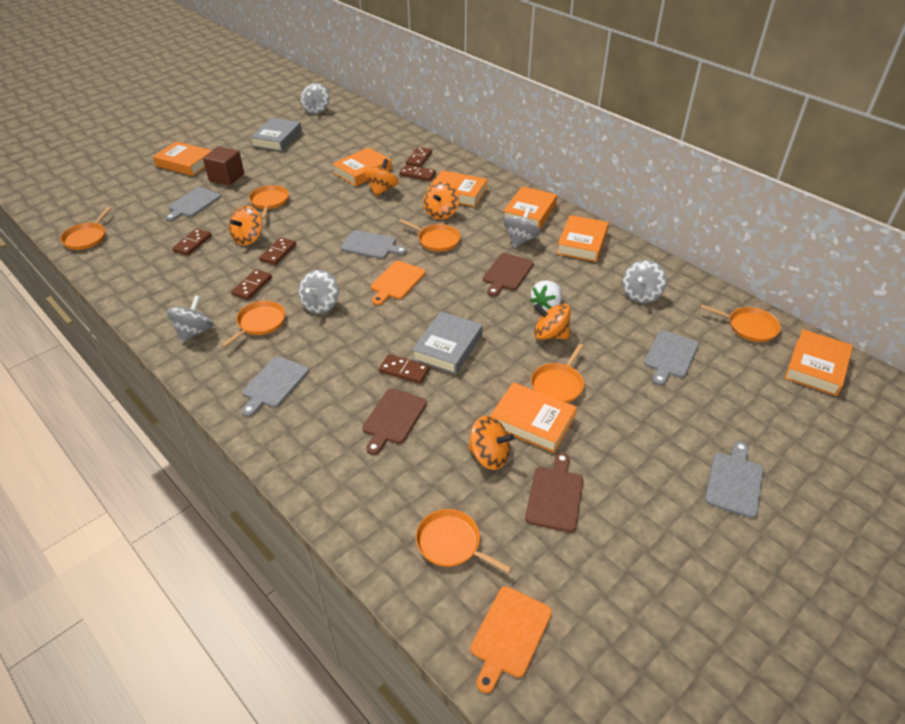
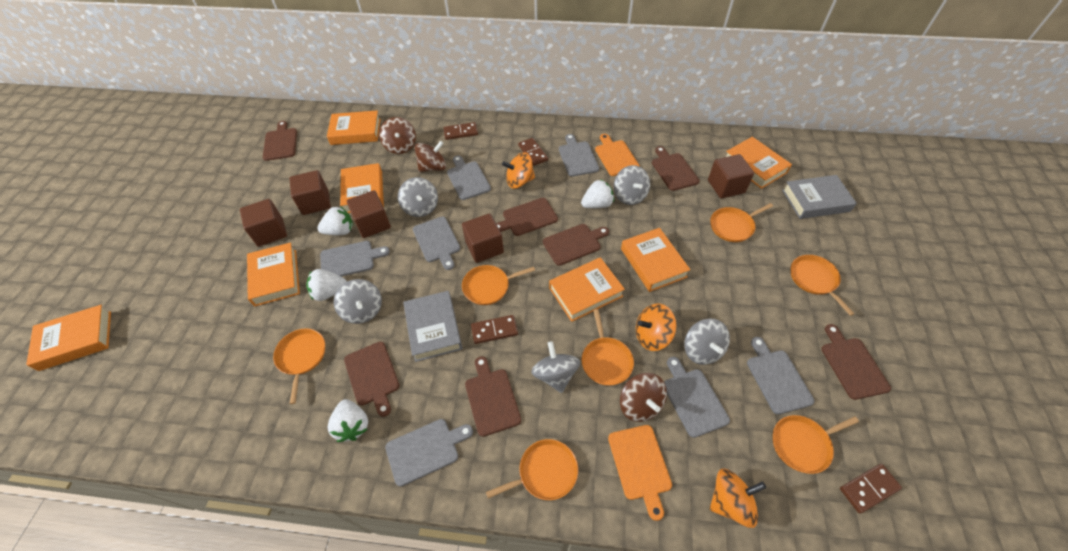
brown cube: 1 -> 5
brown cutting board: 3 -> 7
brown domino: 6 -> 4
brown spinning top: 0 -> 3
grey cutting board: 5 -> 7
orange spinning top: 5 -> 3
white strawberry: 1 -> 4

